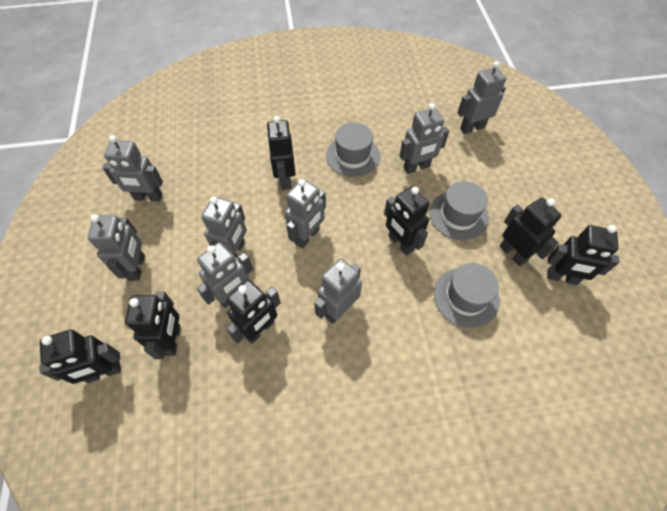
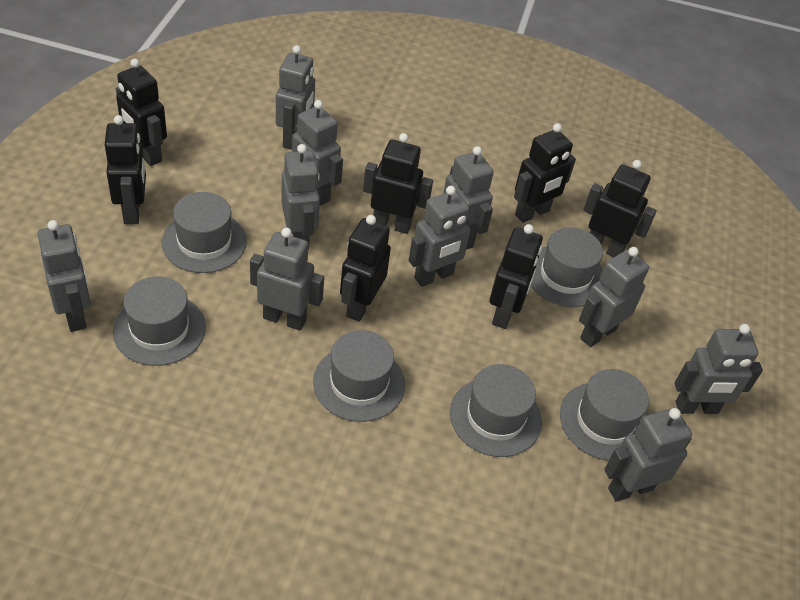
grey hat: 3 -> 6
grey robot: 8 -> 10

